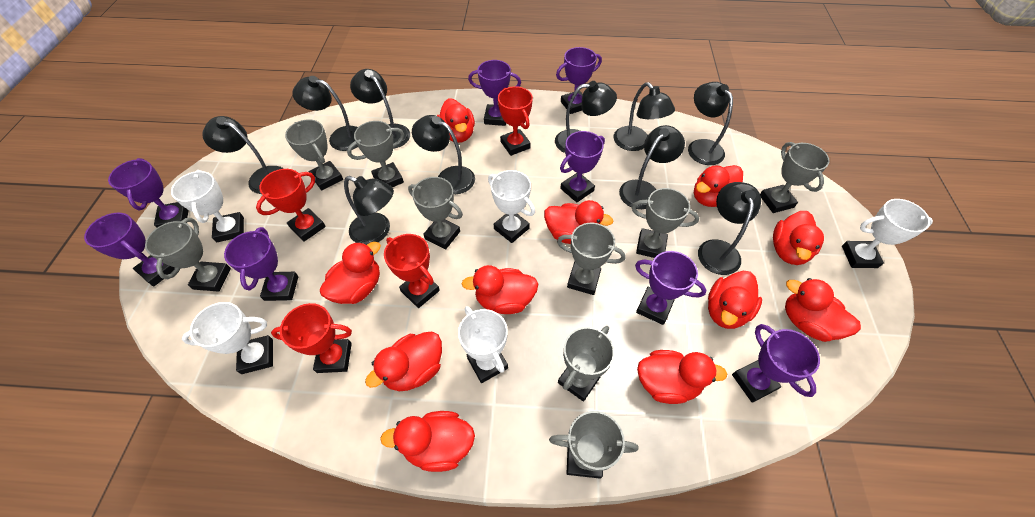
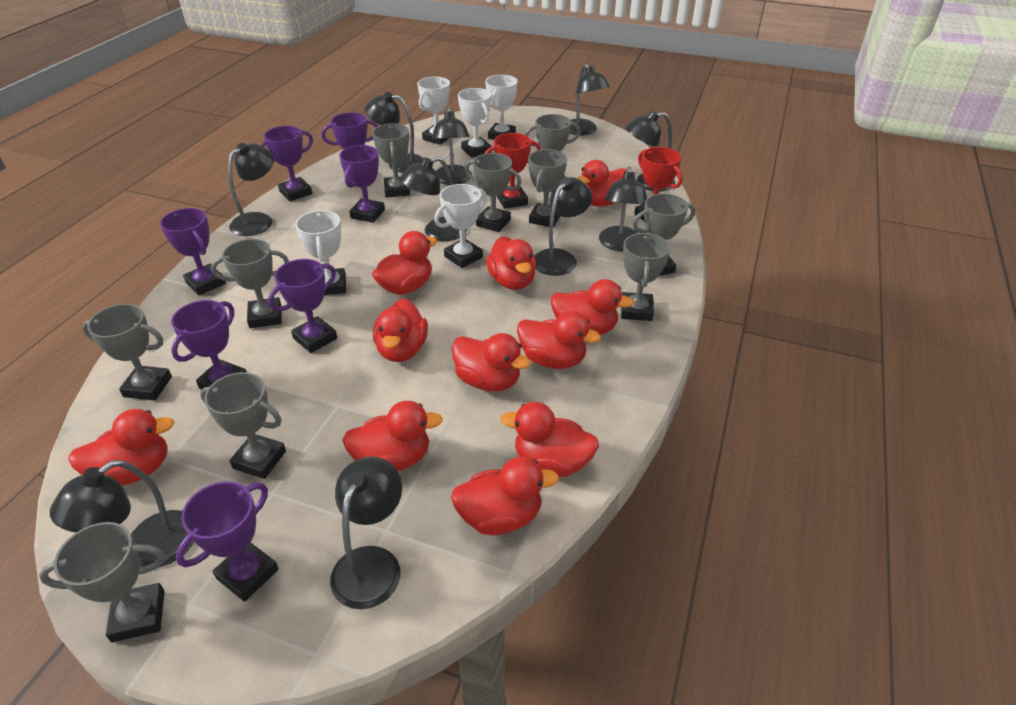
grey trophy: 9 -> 10
purple trophy: 8 -> 7
red trophy: 4 -> 2

